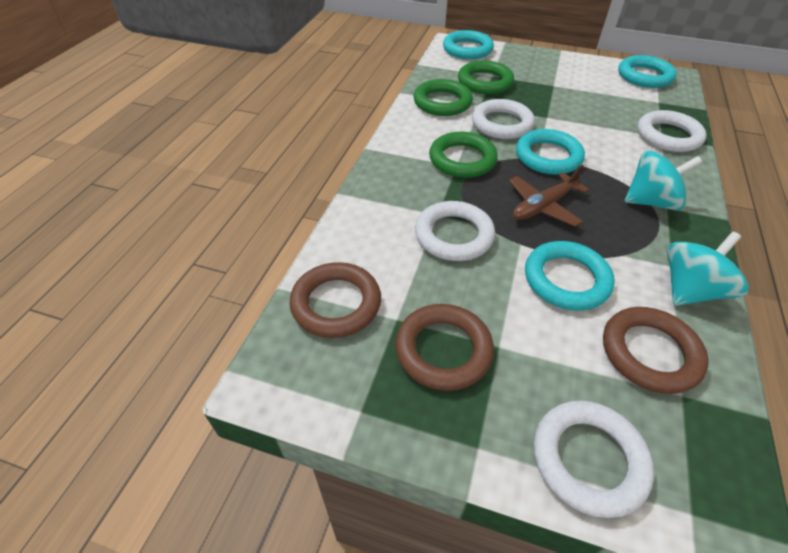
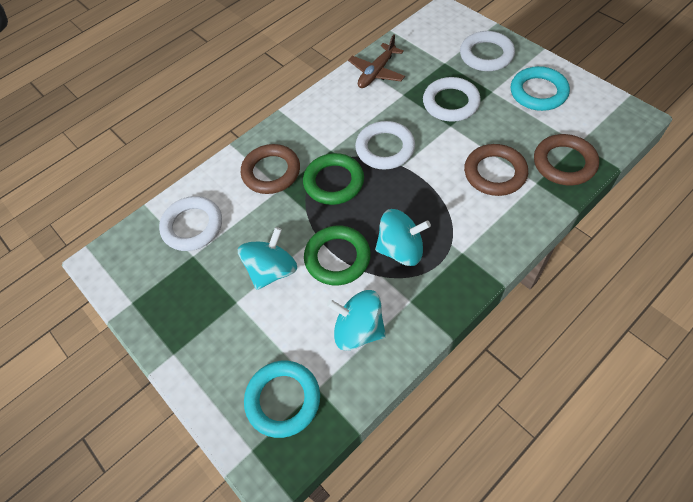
green ring: 3 -> 2
turquoise ring: 4 -> 2
turquoise spinning top: 2 -> 3

